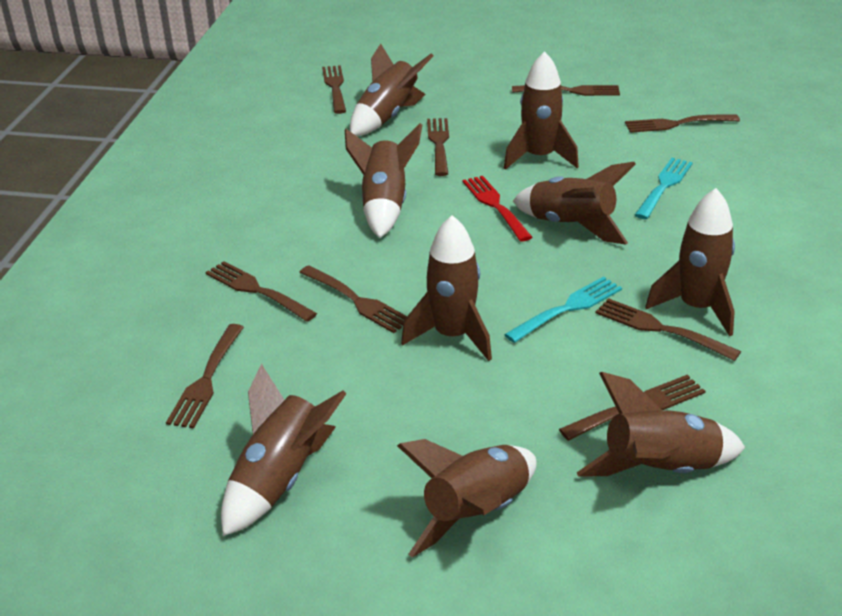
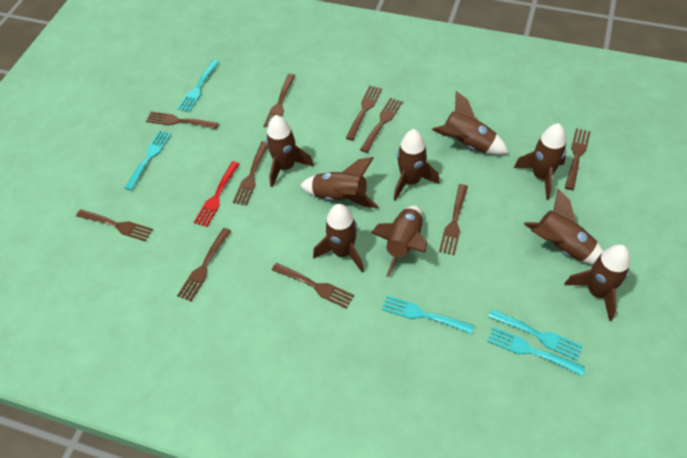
brown fork: 9 -> 10
turquoise fork: 2 -> 5

